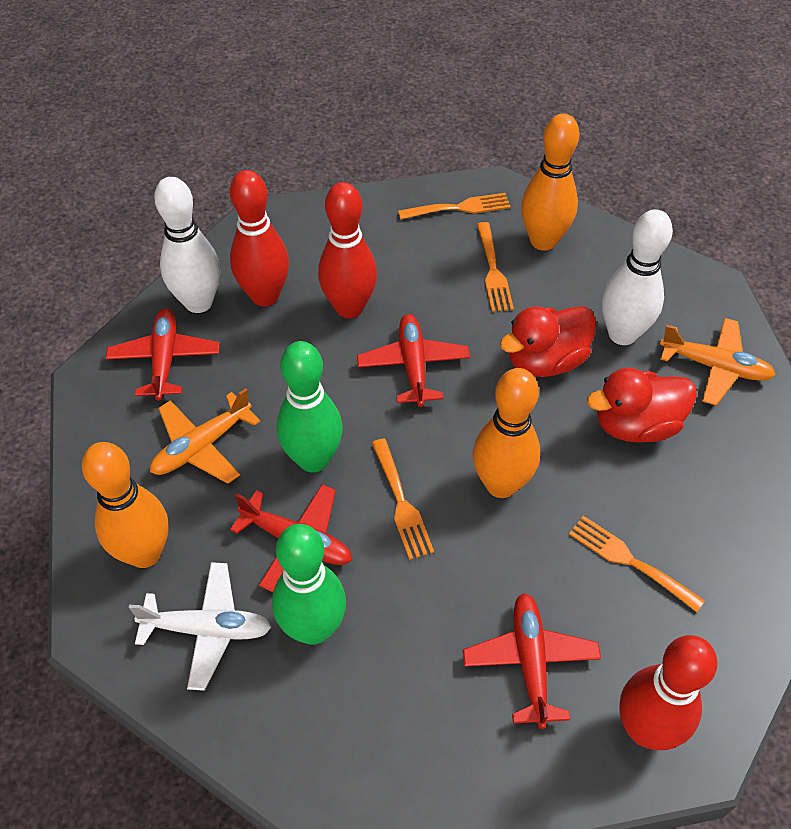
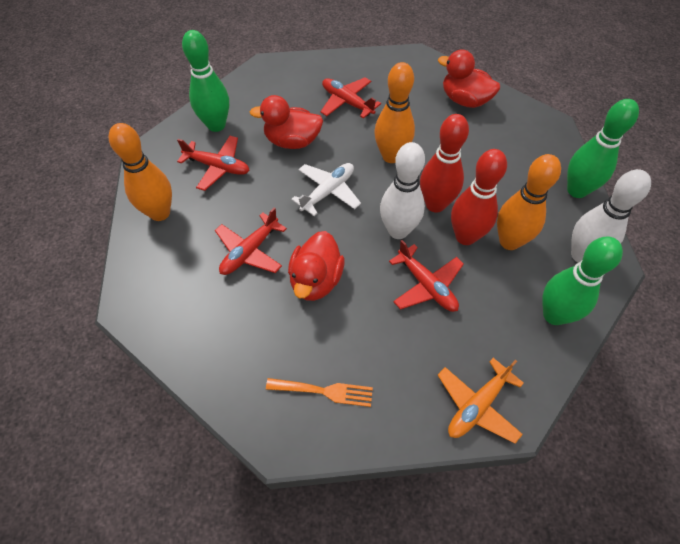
green bowling pin: 2 -> 3
orange fork: 4 -> 1
orange plane: 2 -> 1
red bowling pin: 3 -> 2
red duck: 2 -> 3

